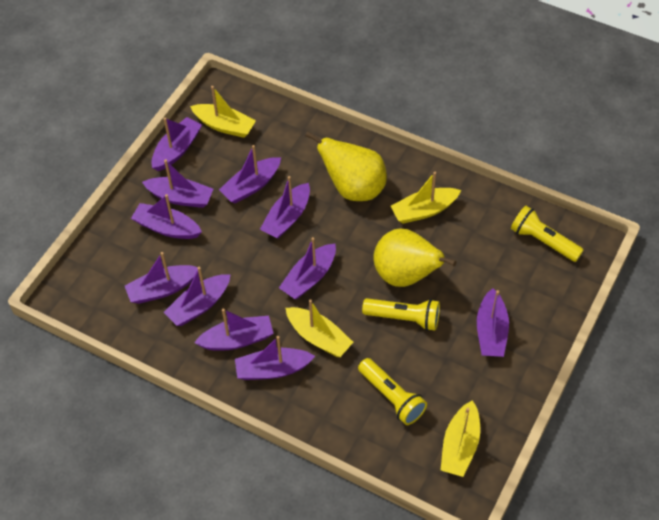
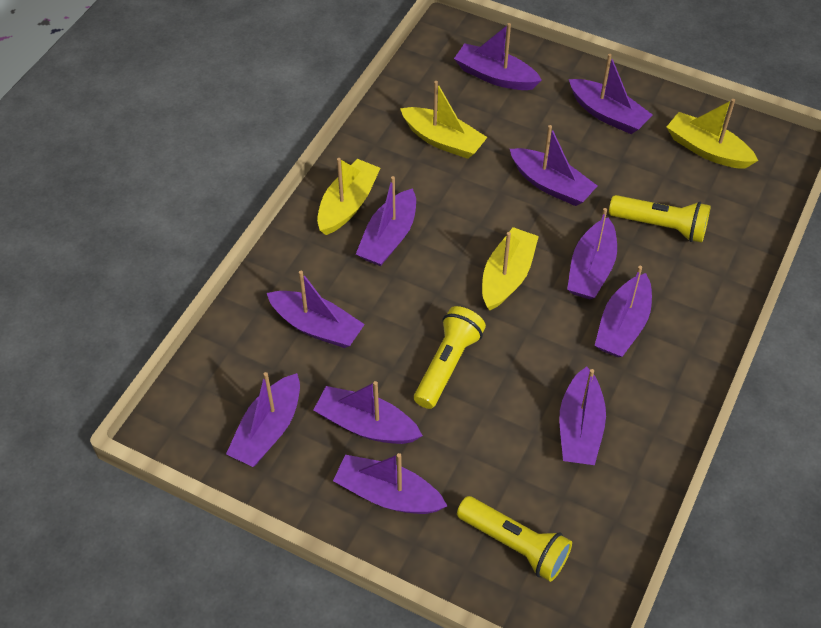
yellow pear: 2 -> 0

